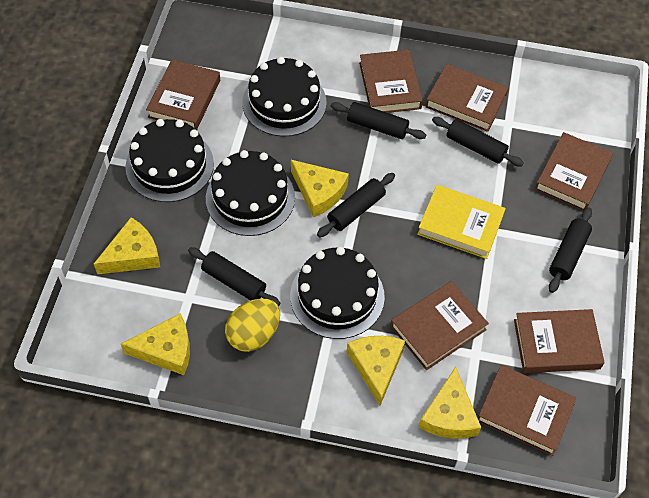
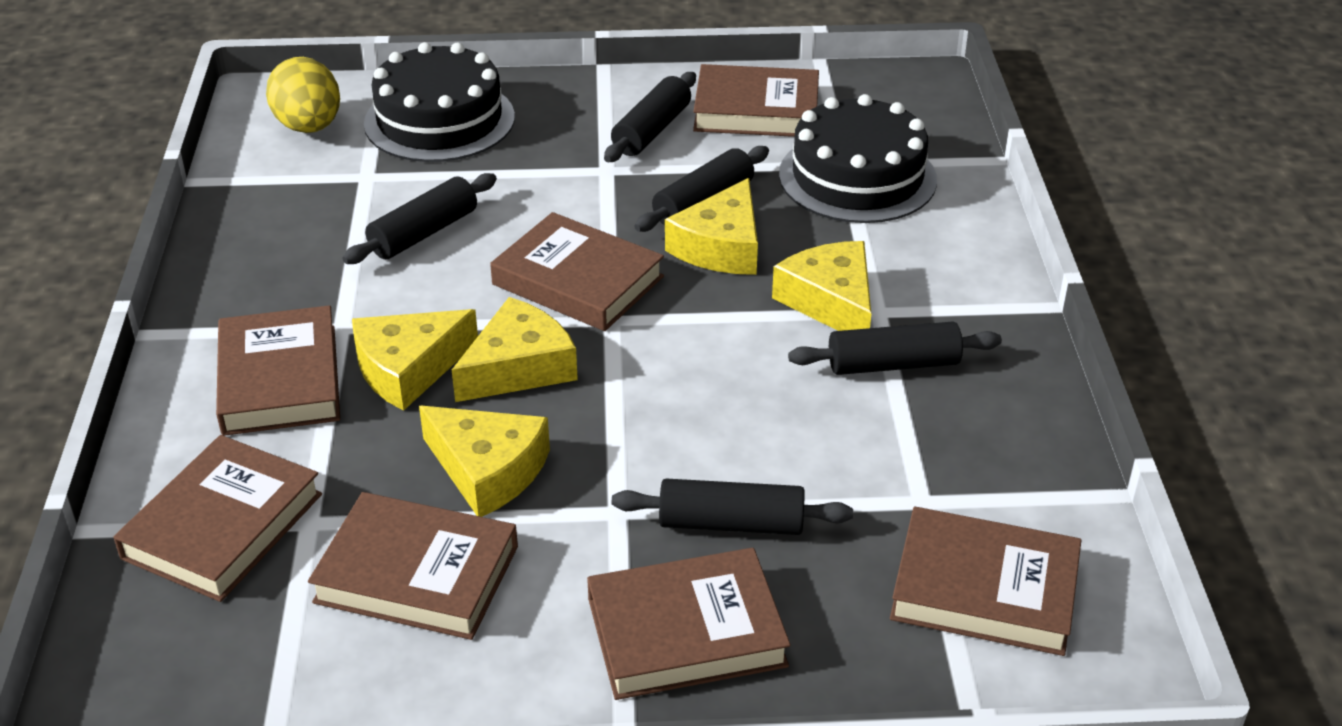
black cake: 4 -> 2
yellow book: 1 -> 0

